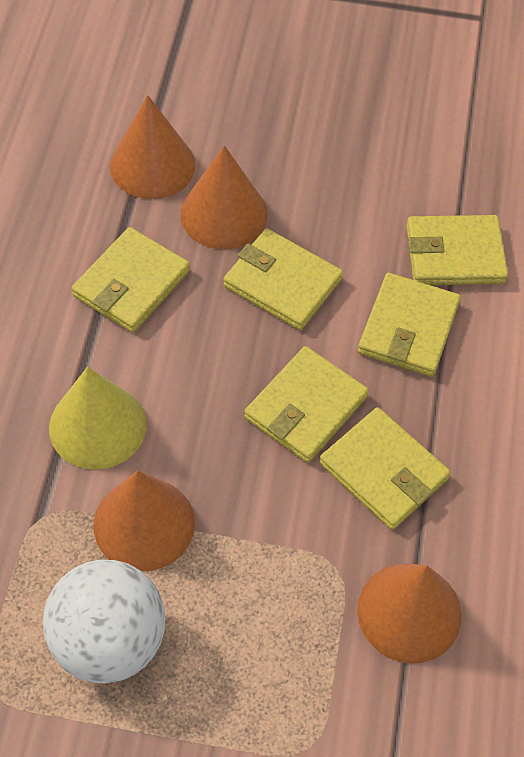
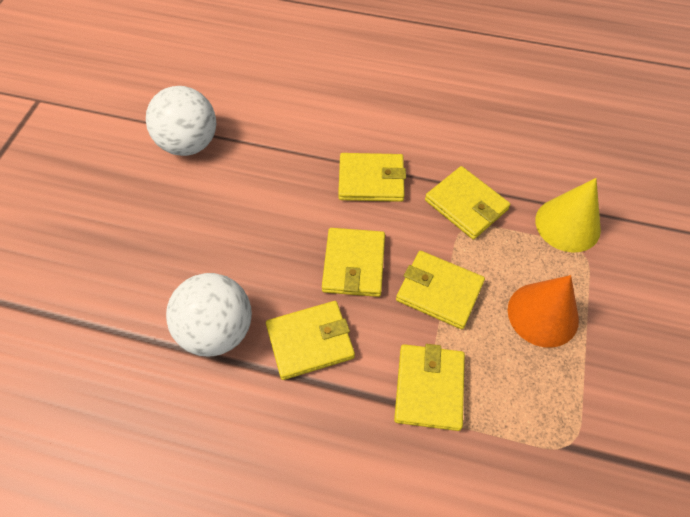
orange cone: 4 -> 1
white ball: 1 -> 2

